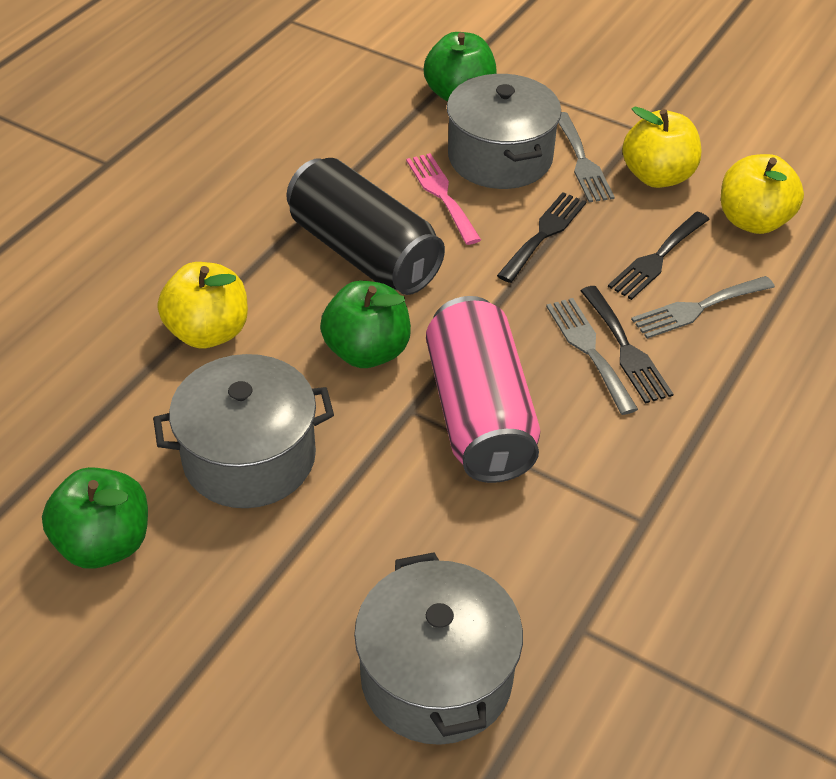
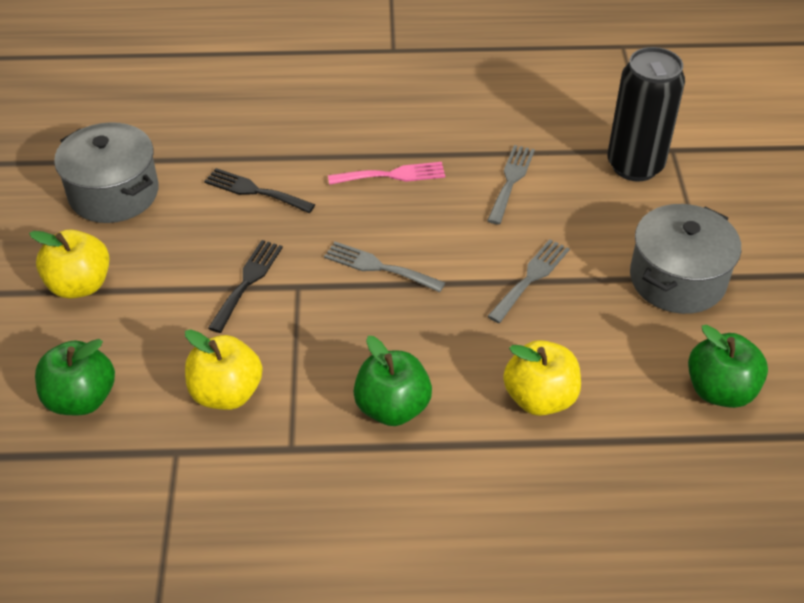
black fork: 3 -> 2
grey pot: 3 -> 2
pink can: 1 -> 0

